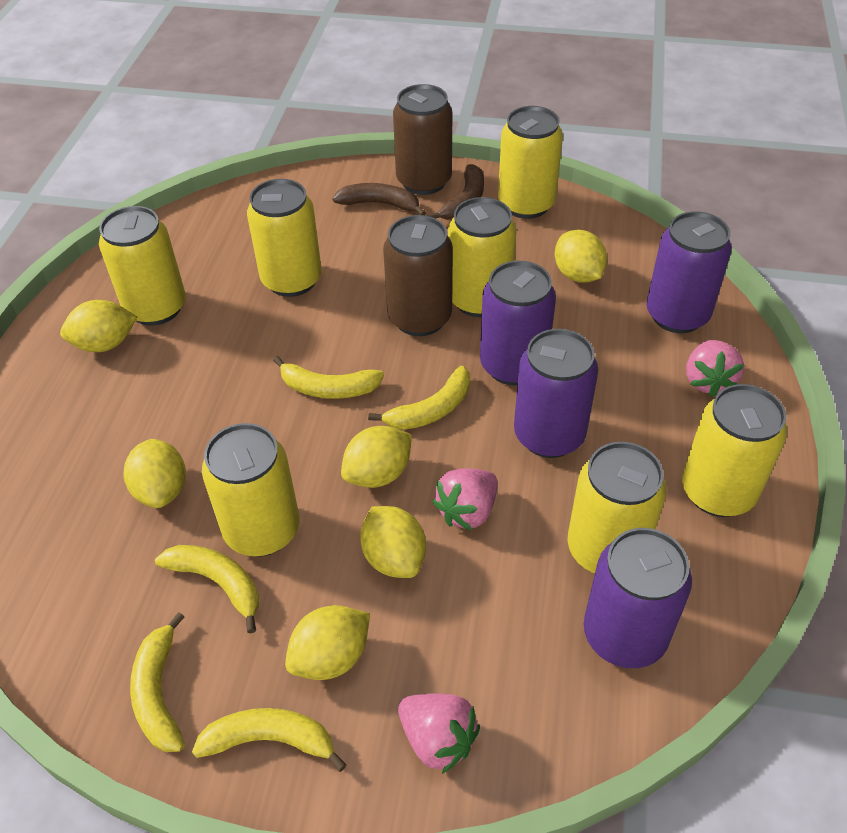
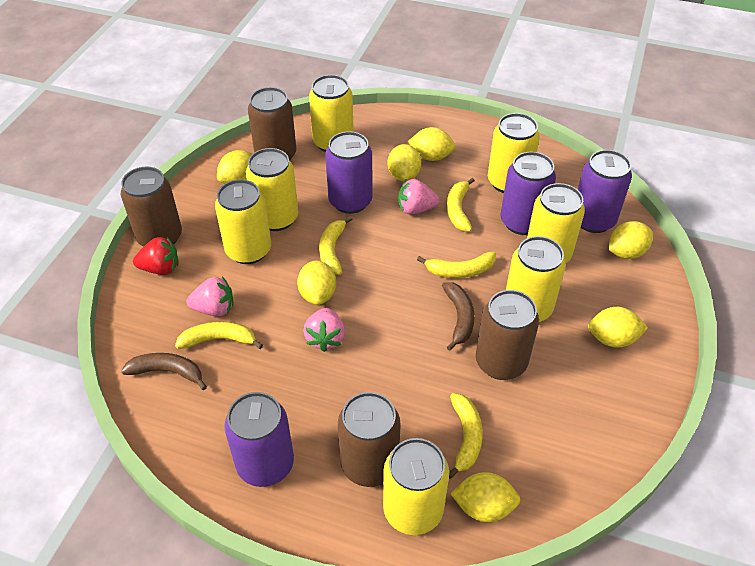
brown can: 2 -> 4
red strawberry: 0 -> 1
yellow lemon: 6 -> 7

